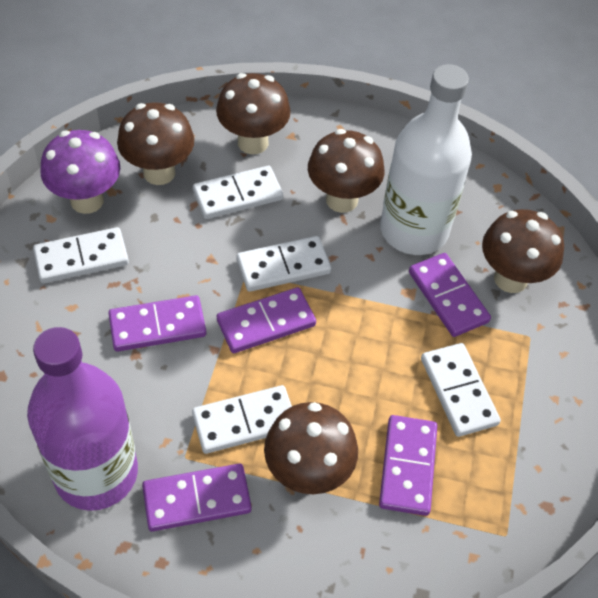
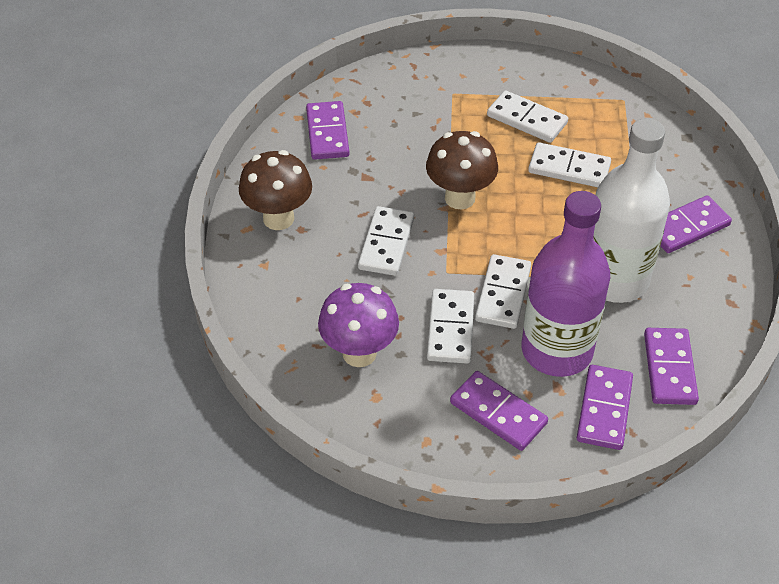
brown mushroom: 5 -> 2

